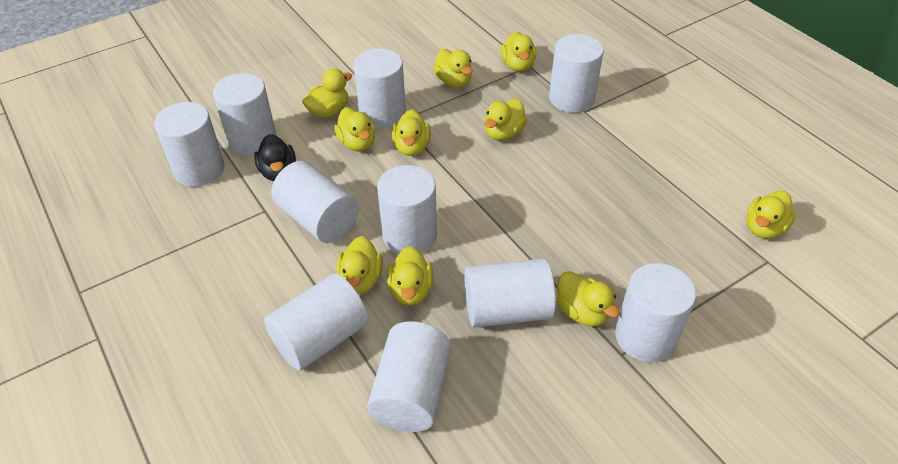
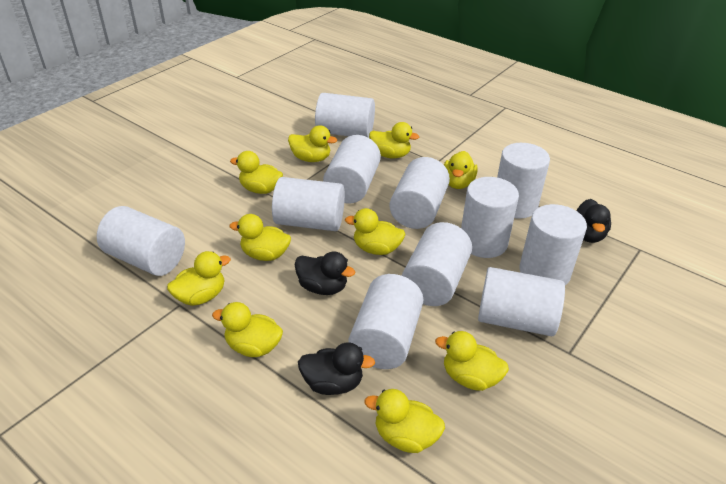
black duck: 1 -> 3
white cylinder: 10 -> 11

